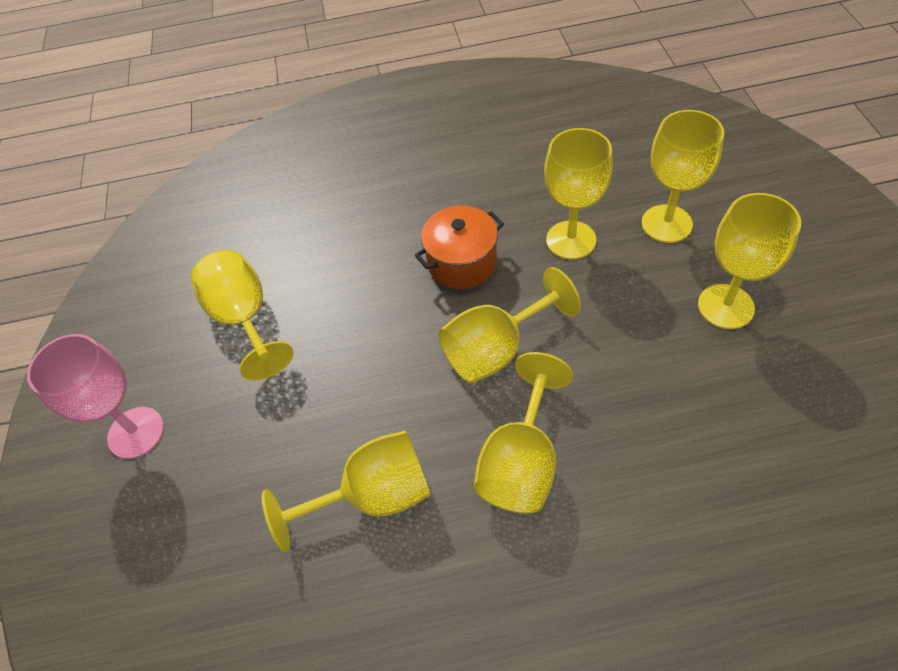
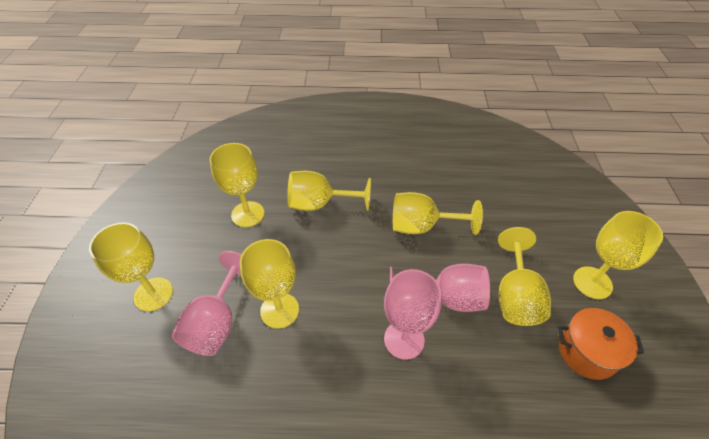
pink goblet: 1 -> 3

